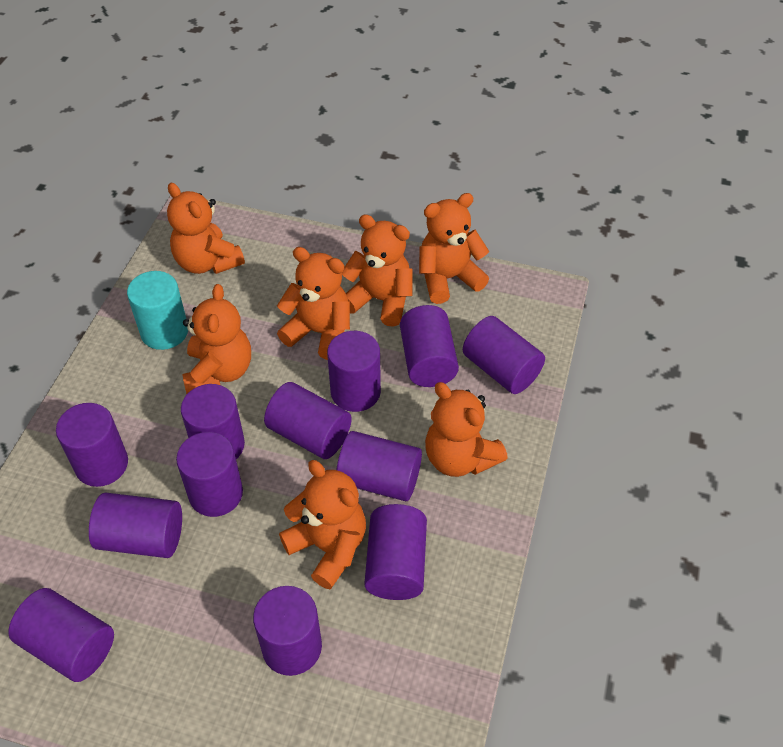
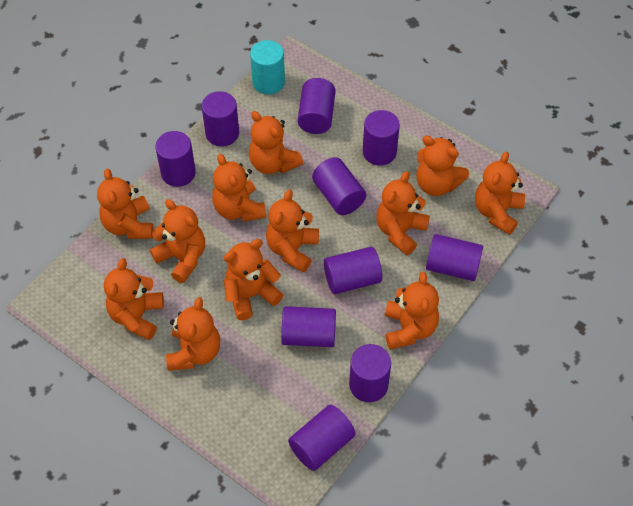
orange teddy bear: 7 -> 12
purple cylinder: 12 -> 10

